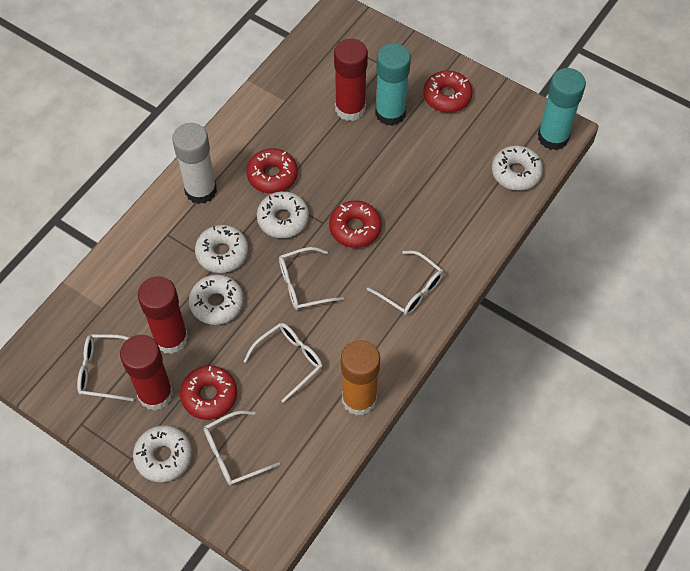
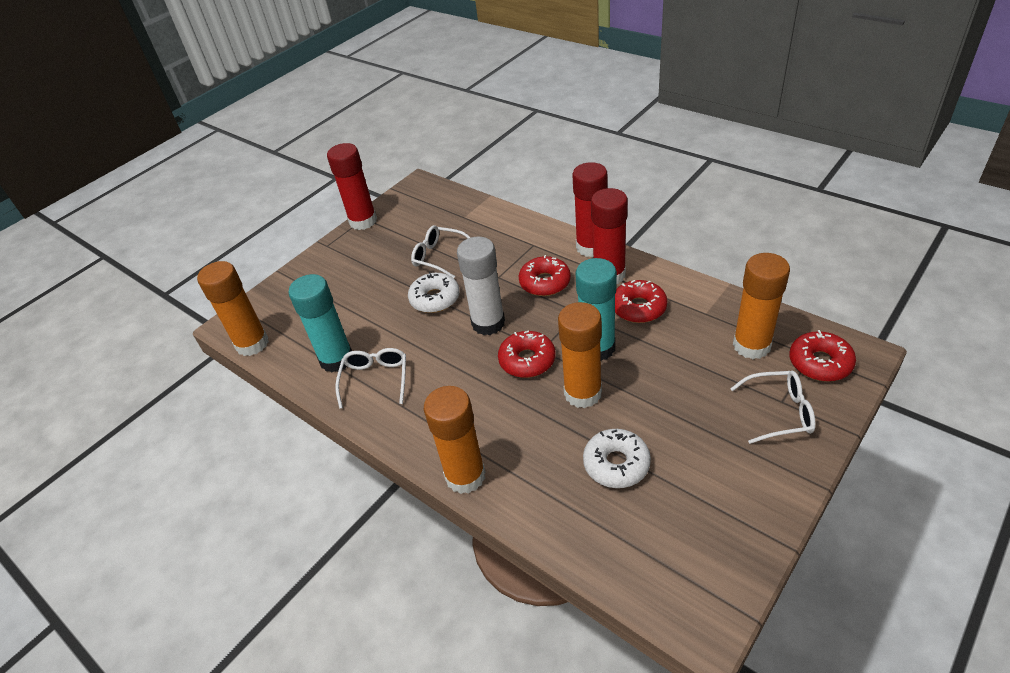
orange glue stick: 1 -> 4
white donut: 5 -> 2
white glasses: 5 -> 3

